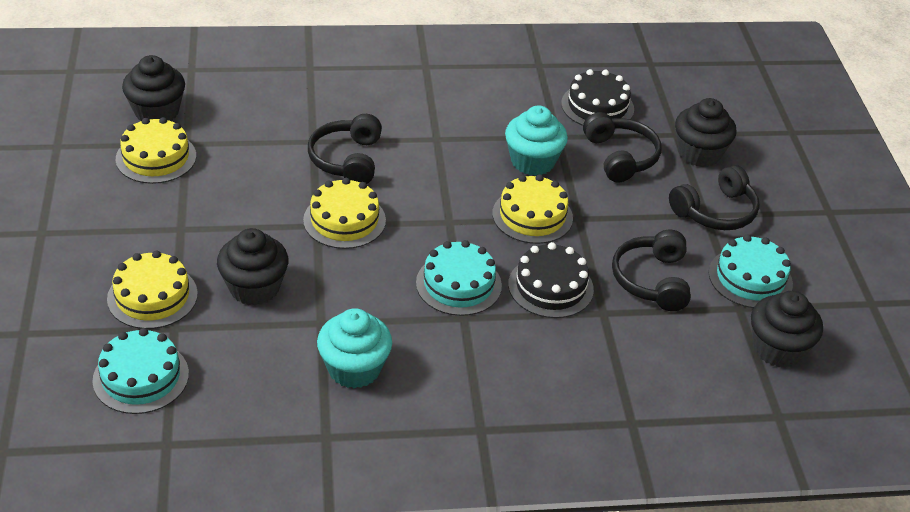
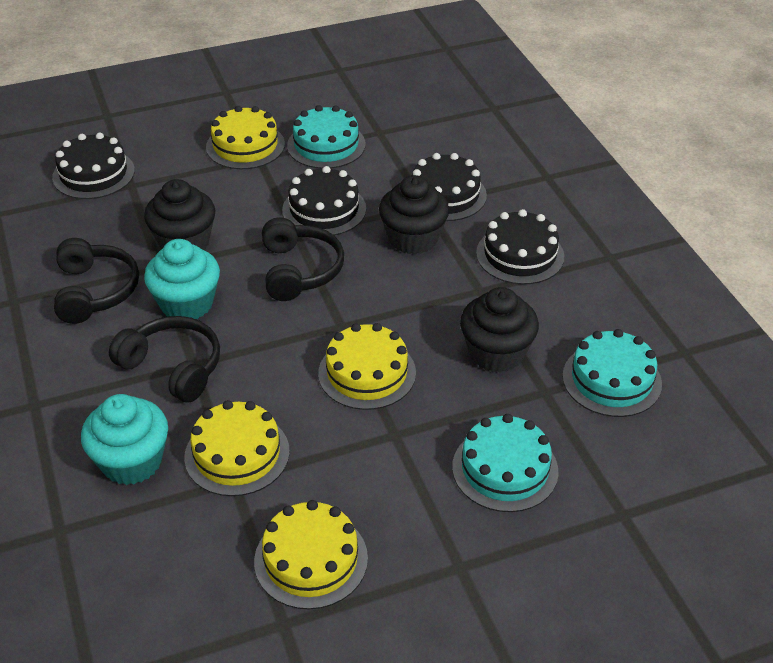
black cake: 2 -> 4
black cupcake: 4 -> 3
black headphones: 4 -> 3

